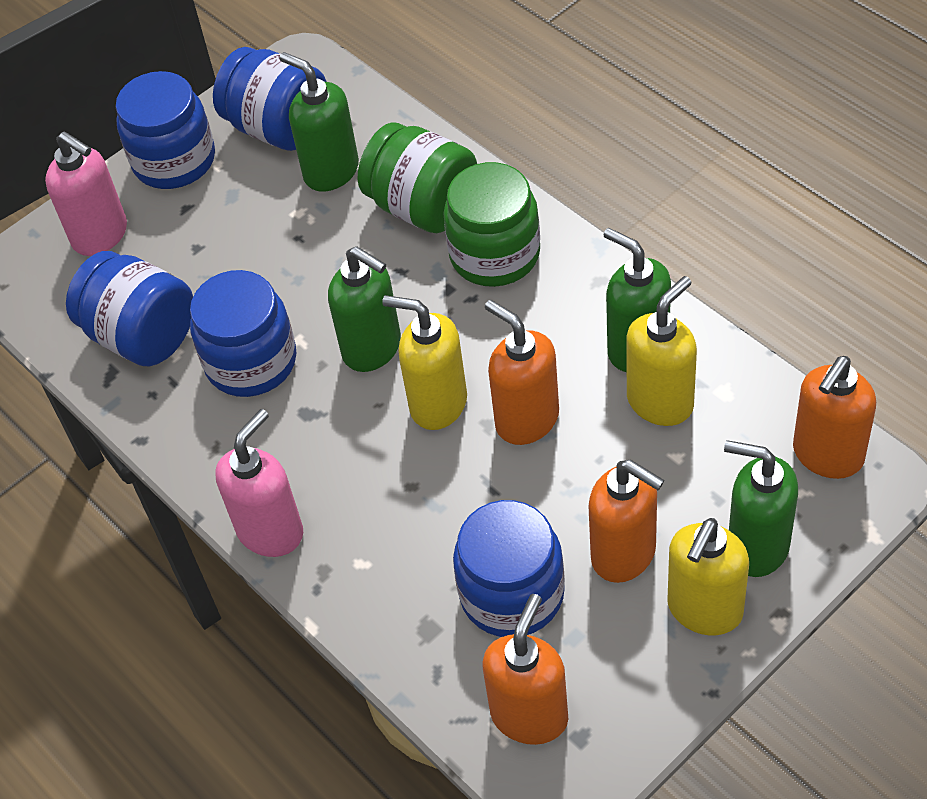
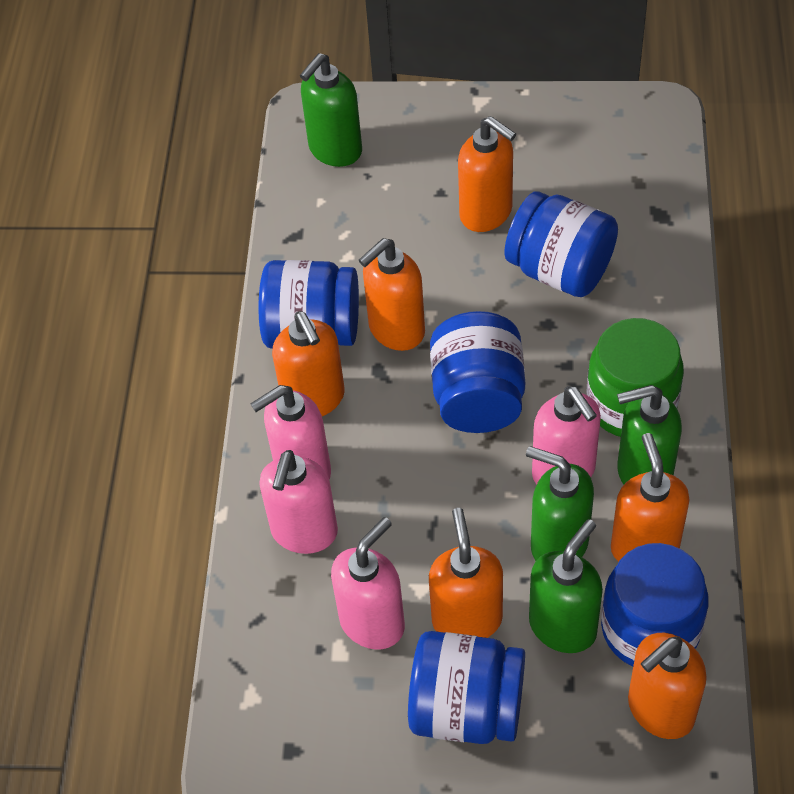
green jar: 2 -> 1
orange soap dispenser: 4 -> 6
pink soap dispenser: 2 -> 4
yellow soap dispenser: 3 -> 0

